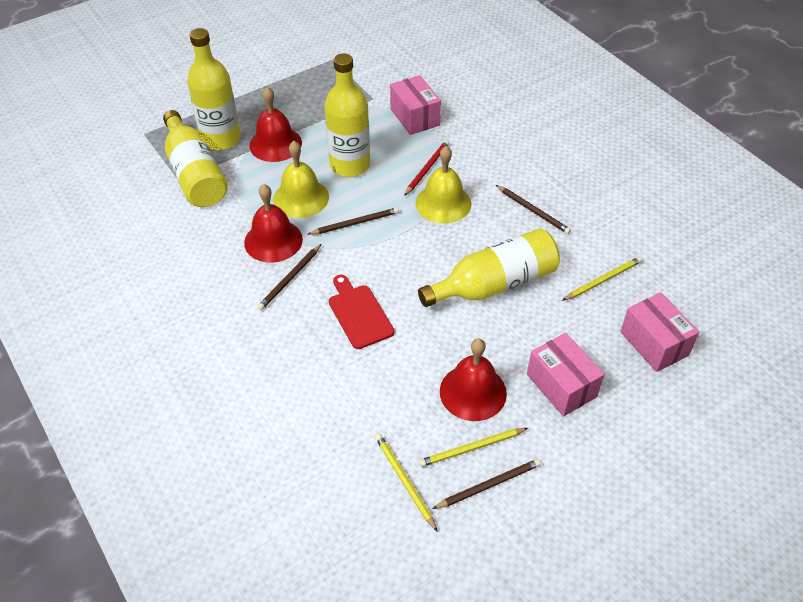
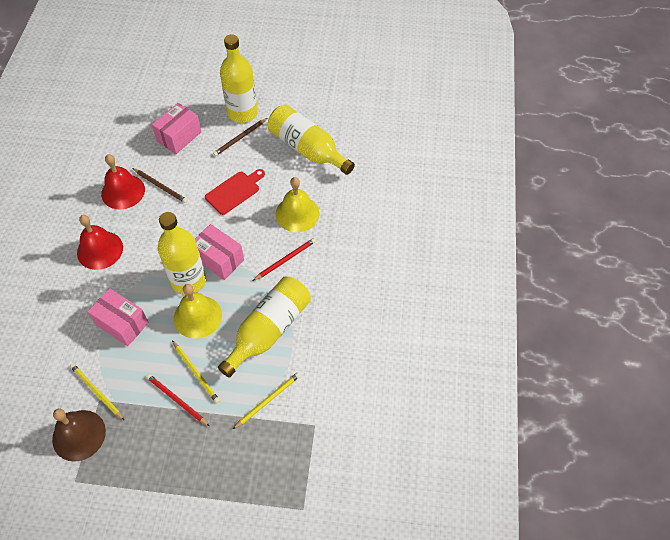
brown bell: 0 -> 1
brown pencil: 4 -> 2
red bell: 3 -> 2
red pencil: 1 -> 2

